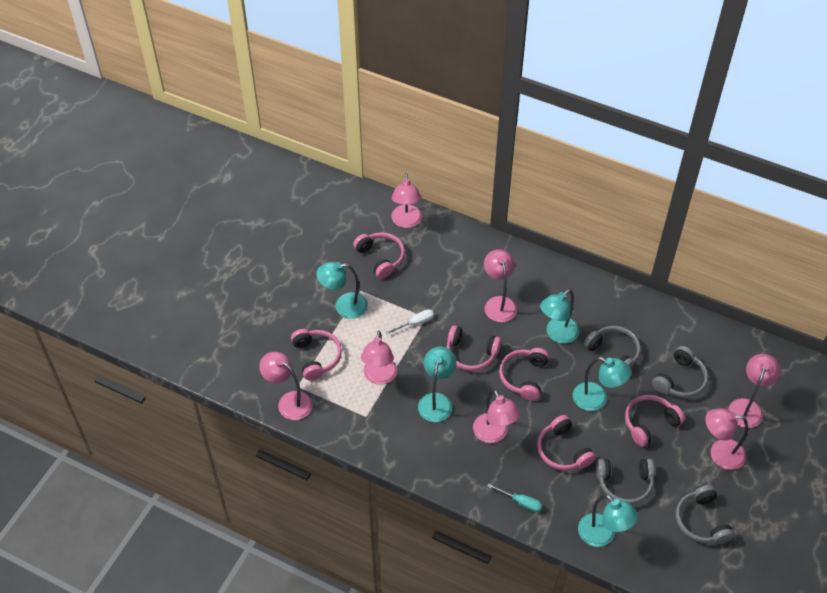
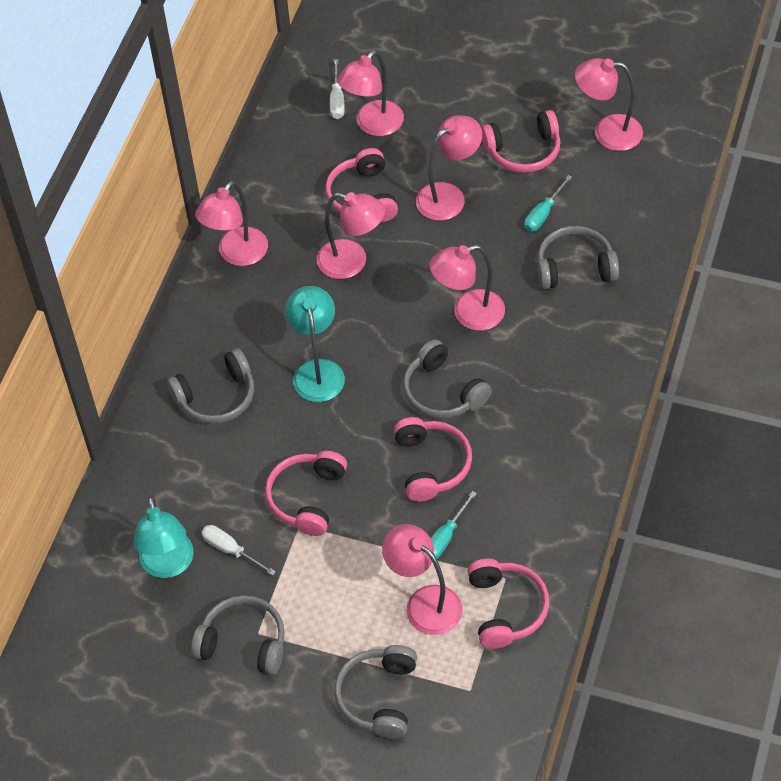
grey headphones: 4 -> 5
pink headphones: 6 -> 5
turquoise lamp: 5 -> 2
turquoise screwdriver: 1 -> 2
white screwdriver: 1 -> 2

